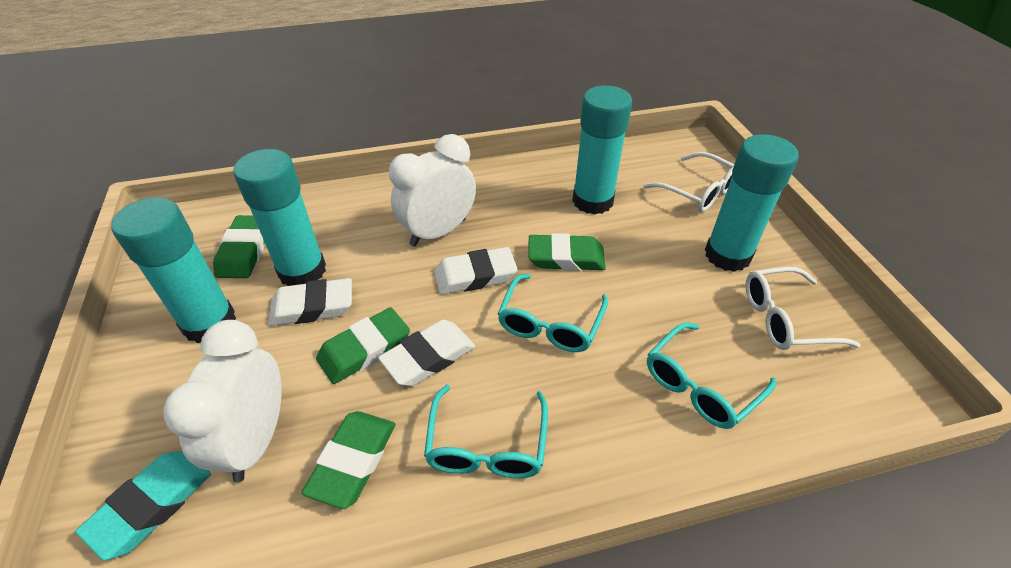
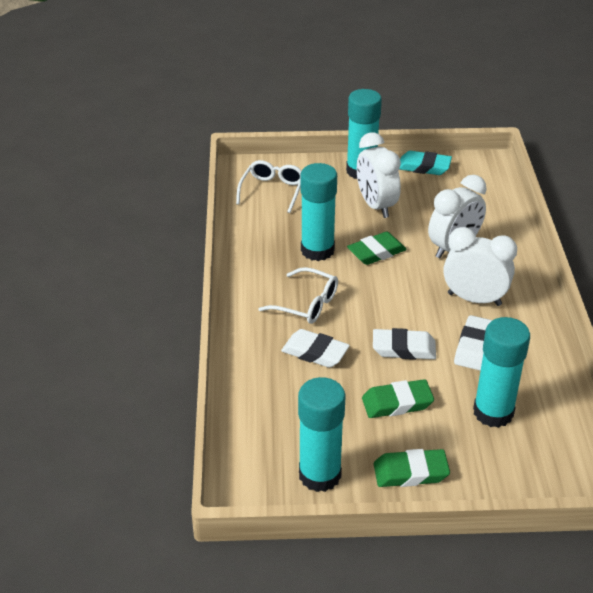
green eraser: 4 -> 3
turquoise glasses: 3 -> 0
white clock: 2 -> 3

